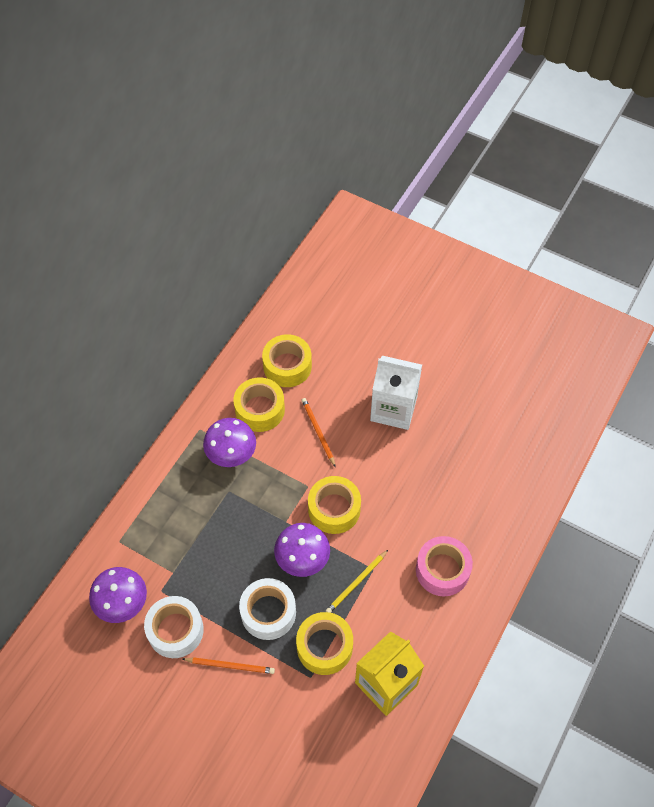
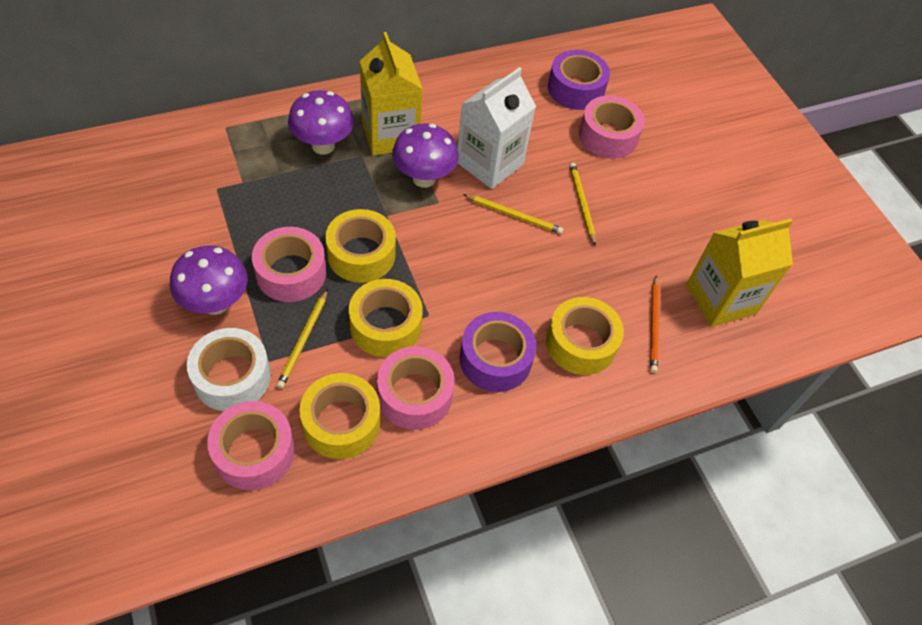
orange pencil: 2 -> 1
pink tape: 1 -> 4
purple tape: 0 -> 2
white tape: 2 -> 1
yellow carton: 1 -> 2
yellow pencil: 1 -> 3

